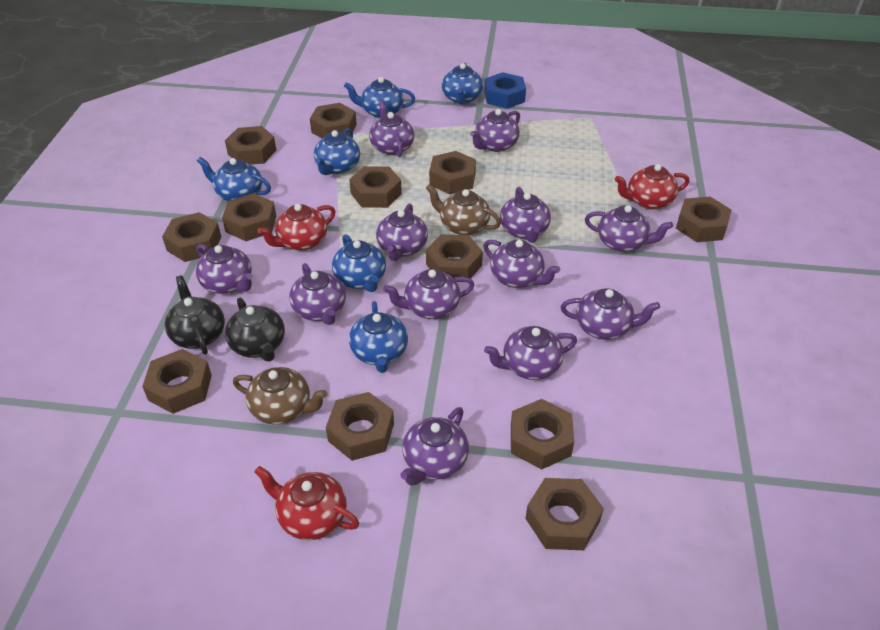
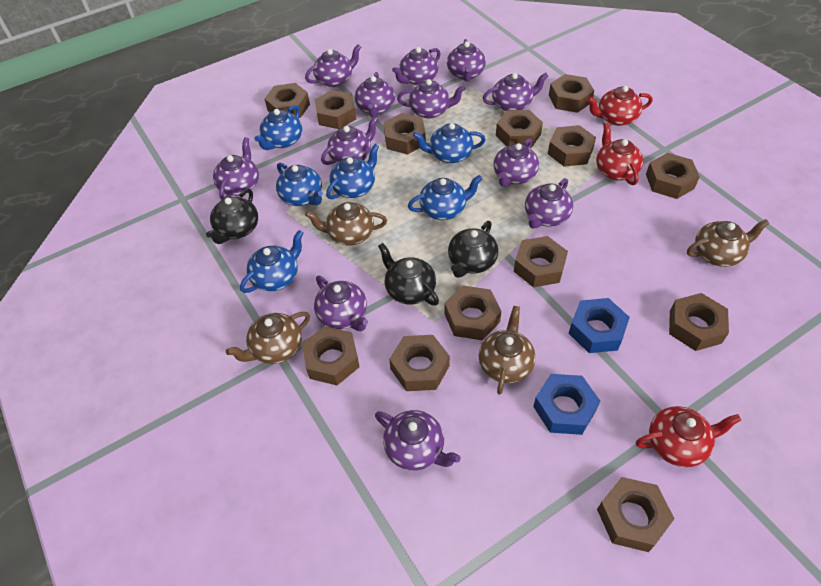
black teapot: 2 -> 3
blue nut: 1 -> 2
brown nut: 12 -> 13
brown teapot: 2 -> 4

